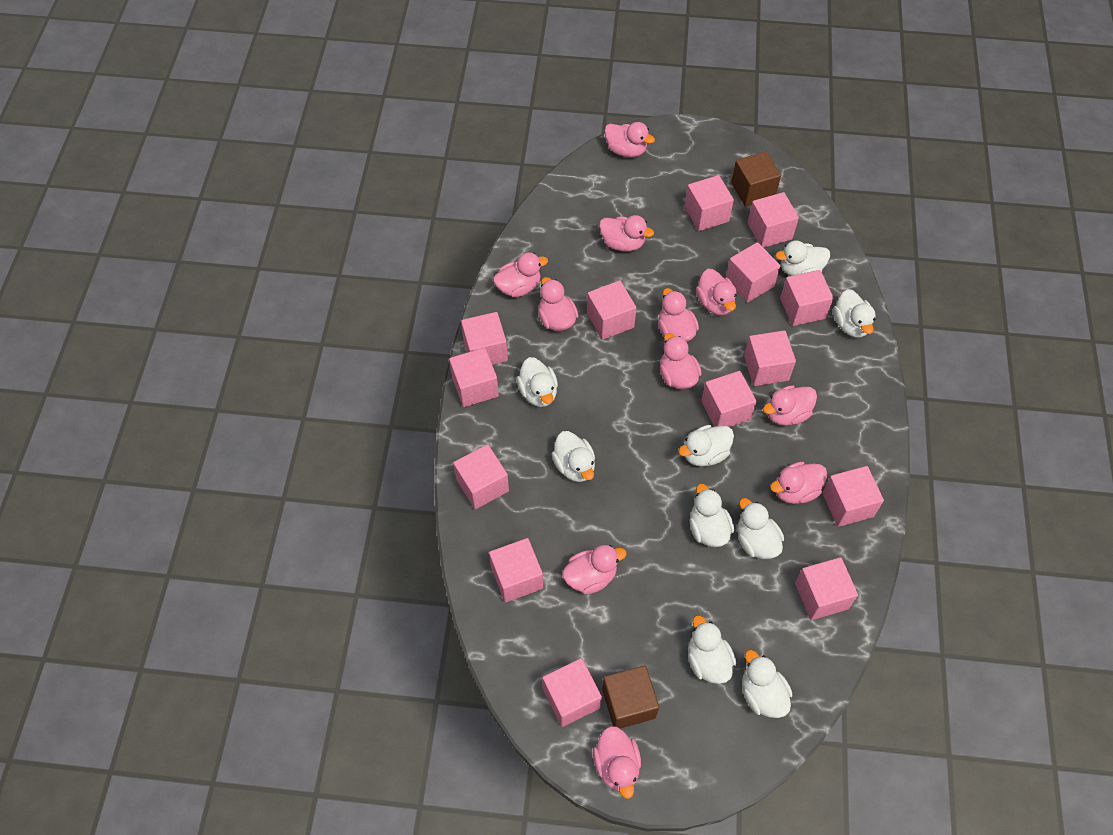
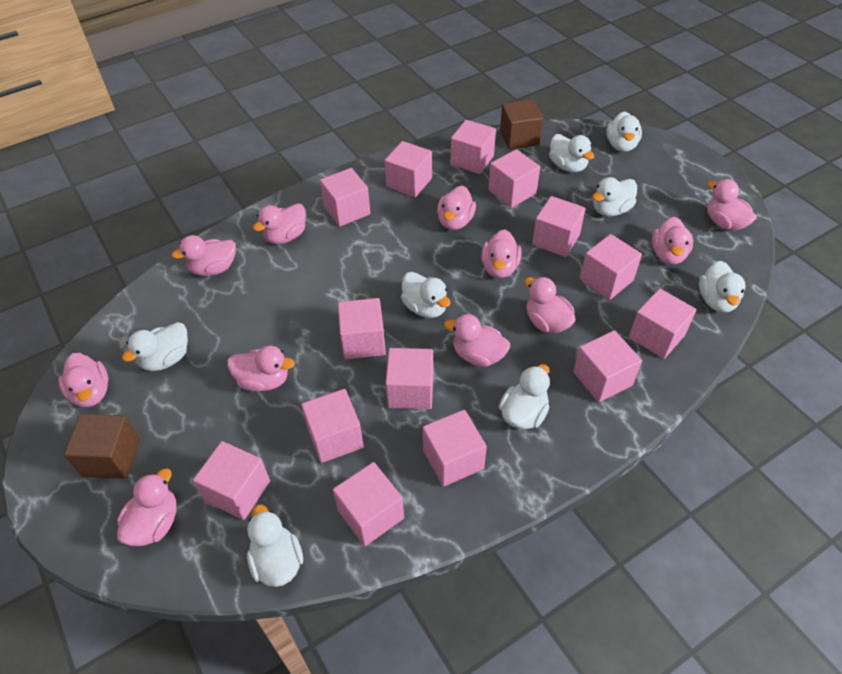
white duck: 9 -> 8

